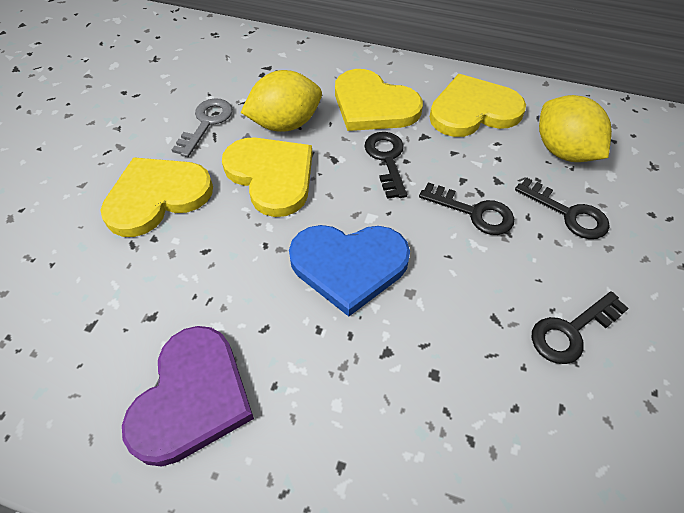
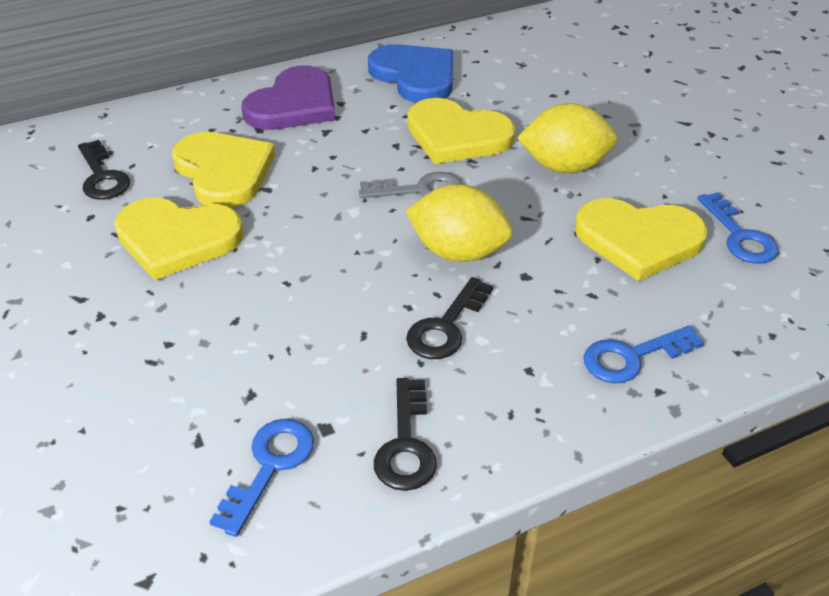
black key: 4 -> 3
blue key: 0 -> 3

